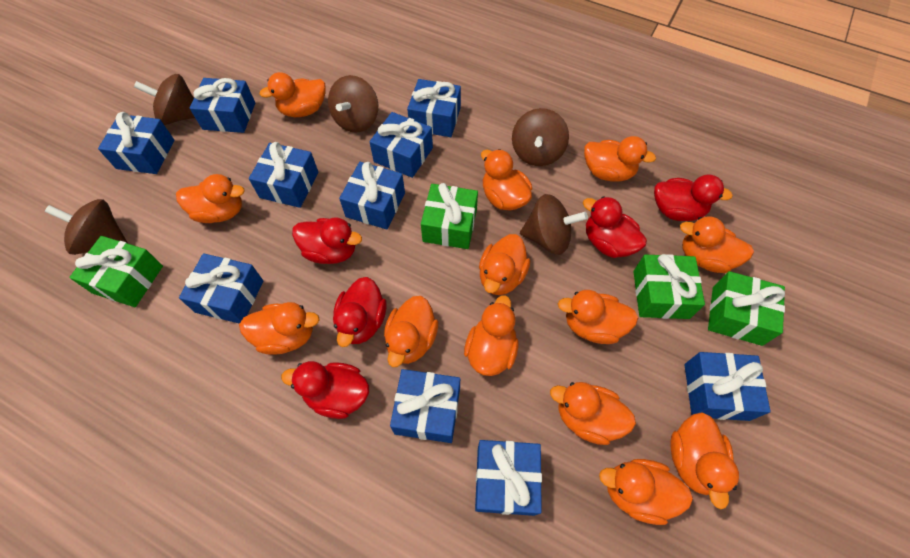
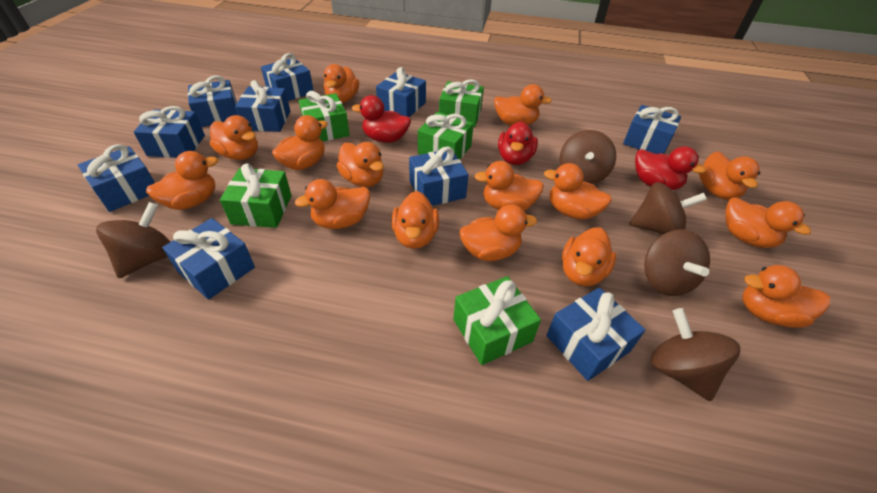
green gift: 4 -> 5
orange duck: 13 -> 15
red duck: 5 -> 3

